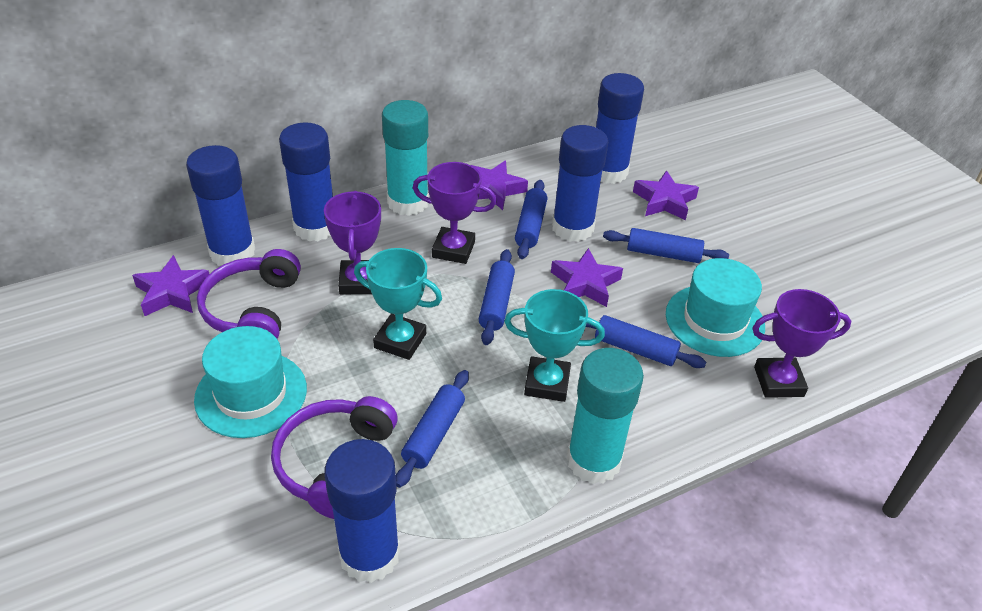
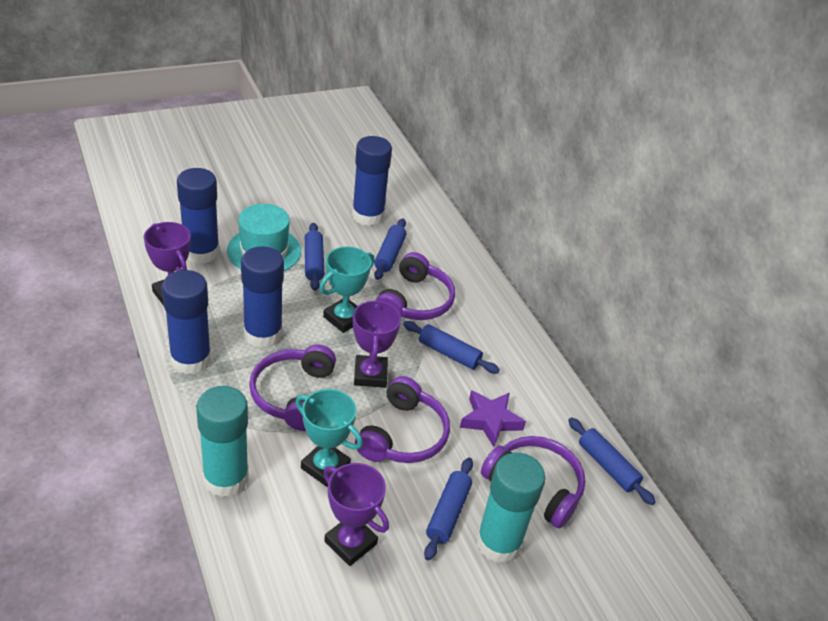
blue glue stick: 5 -> 4
purple headphones: 2 -> 4
purple star: 4 -> 1
turquoise hat: 2 -> 1

